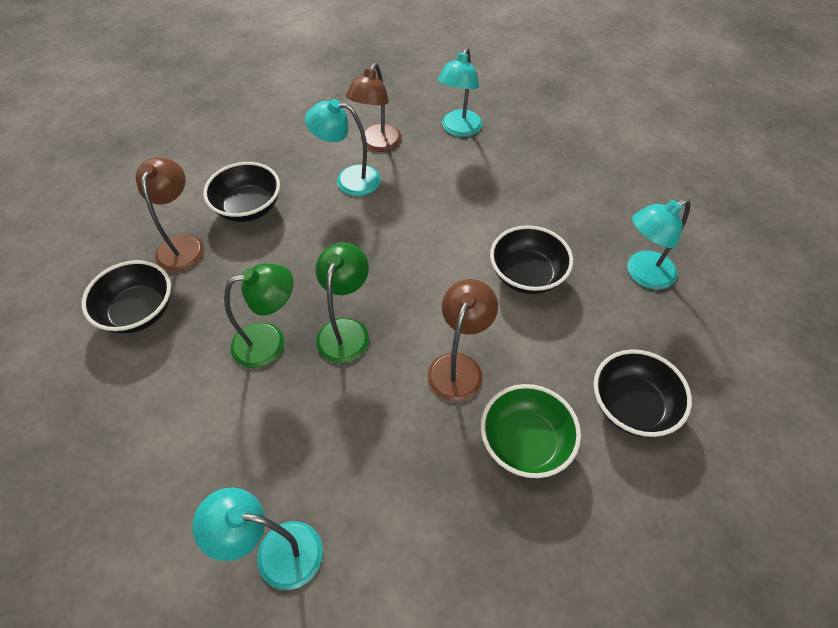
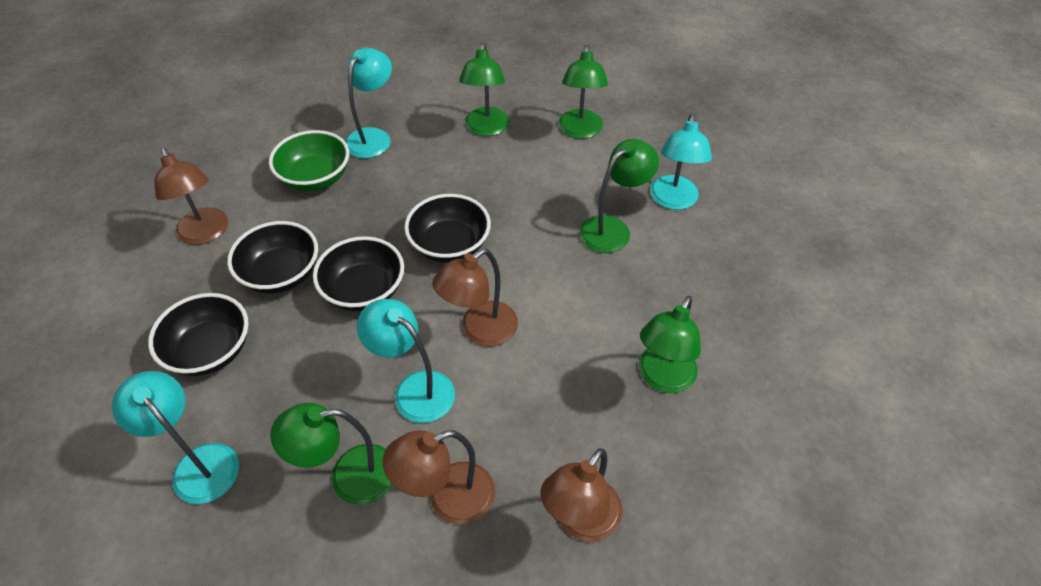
brown lamp: 3 -> 4
green lamp: 2 -> 5

